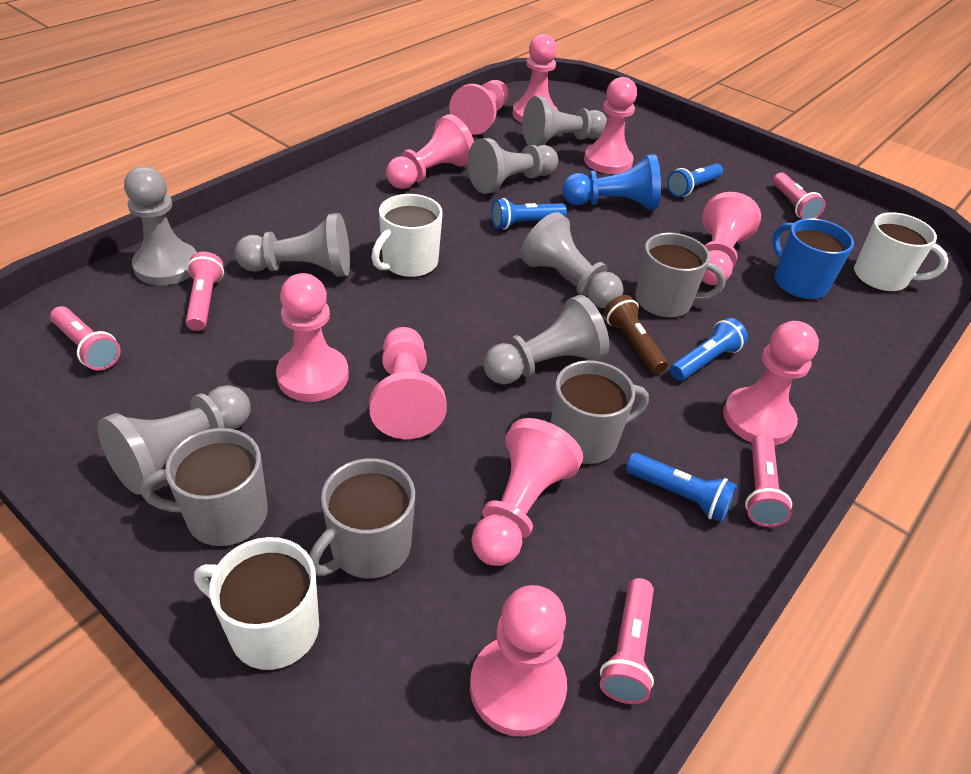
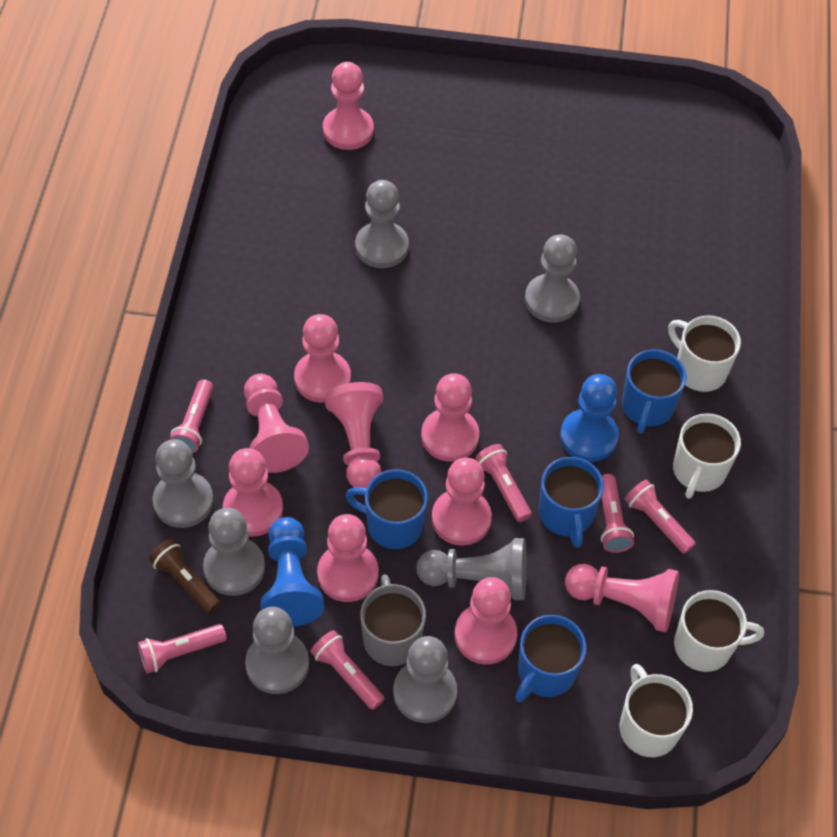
blue flashlight: 4 -> 0
blue mug: 1 -> 4
blue pawn: 1 -> 2
grey mug: 4 -> 1
pink flashlight: 5 -> 6
white mug: 3 -> 4

